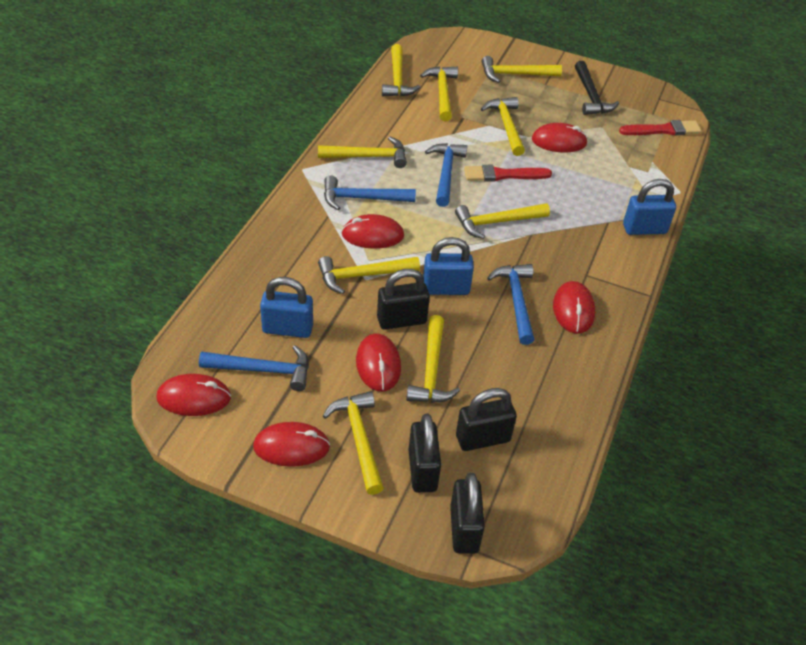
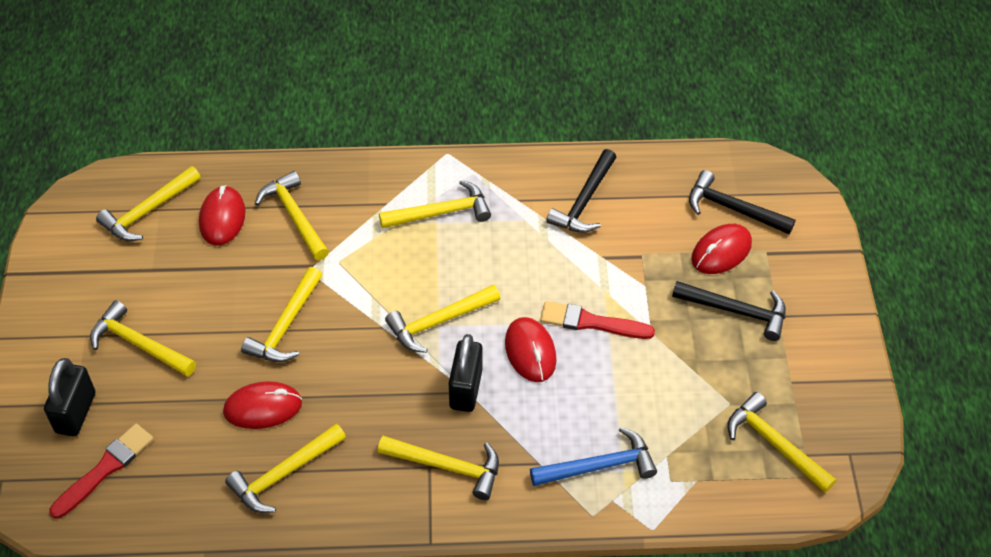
black hammer: 1 -> 3
black padlock: 4 -> 2
blue hammer: 4 -> 1
blue padlock: 3 -> 0
red mouse: 6 -> 4

